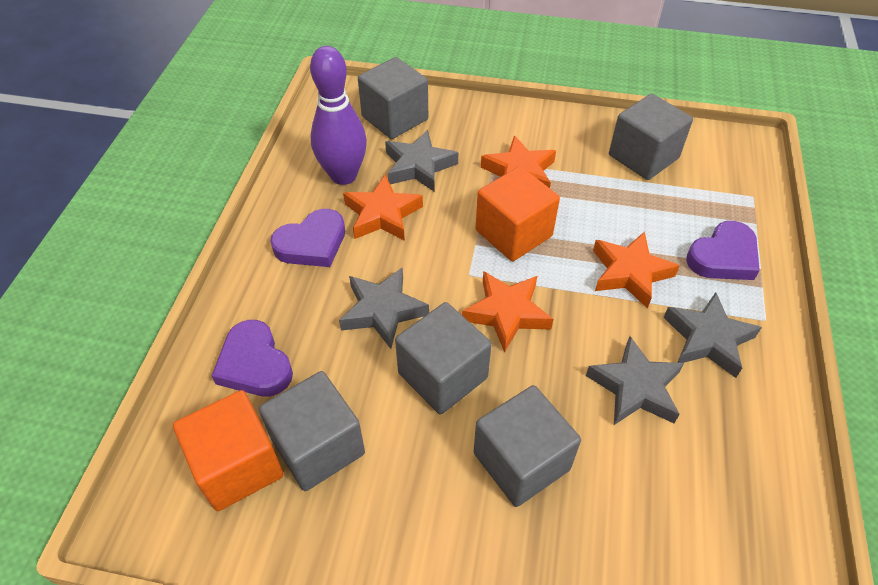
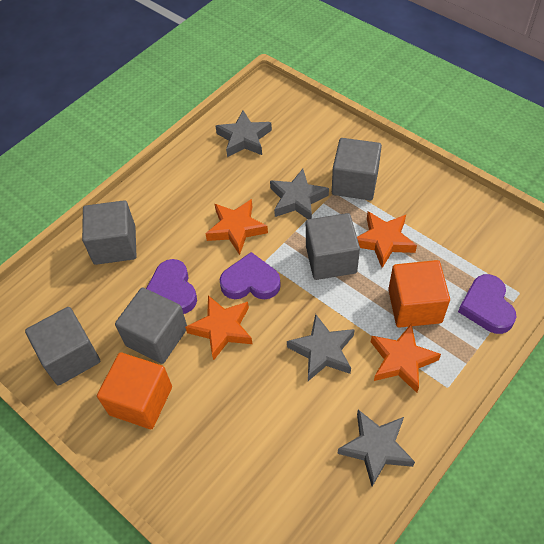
purple bowling pin: 1 -> 0

